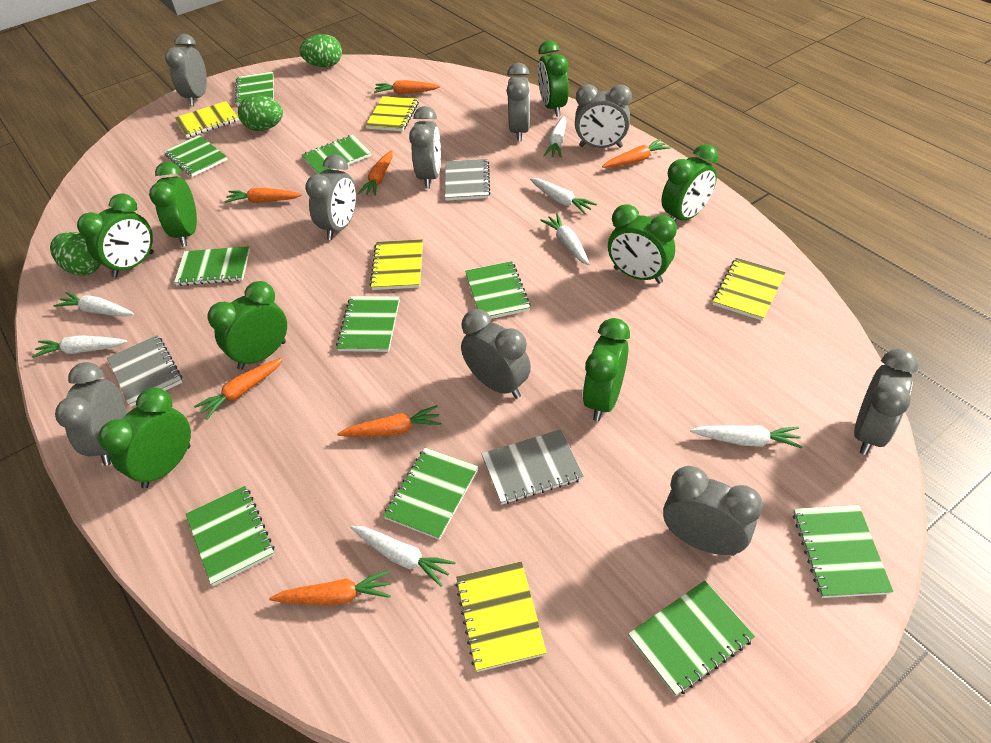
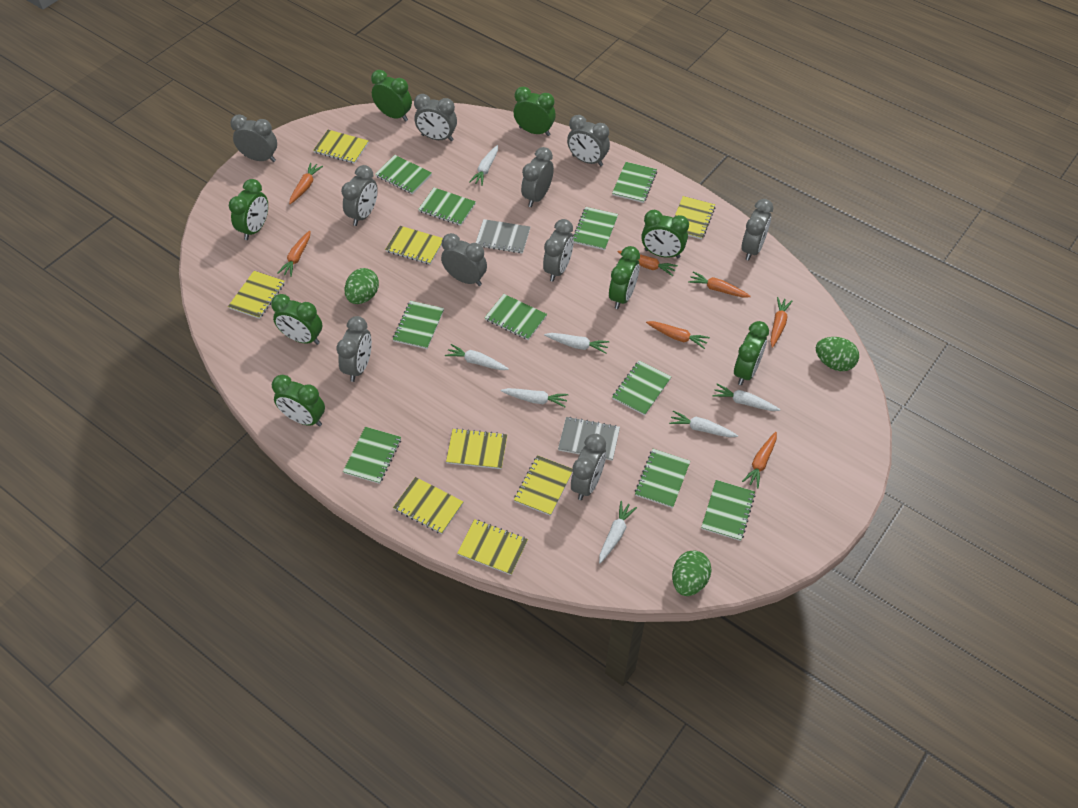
grey clock: 9 -> 10
grey notebook: 3 -> 2
yellow notebook: 5 -> 8

